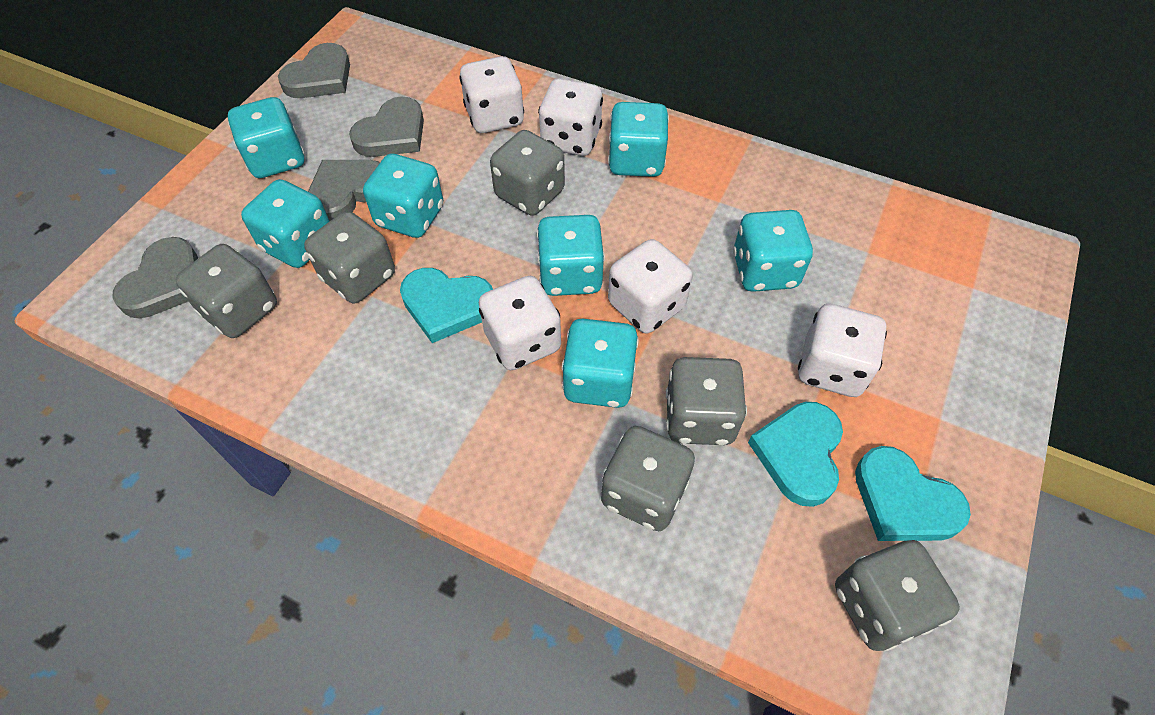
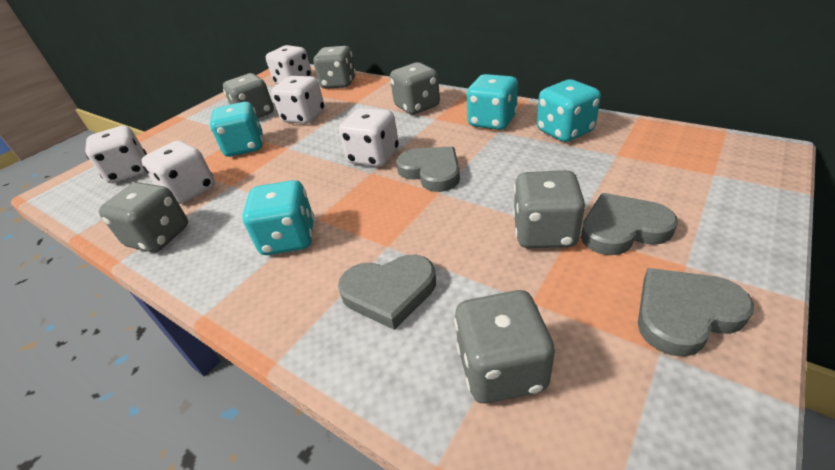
turquoise dice: 7 -> 4
turquoise heart: 3 -> 0

